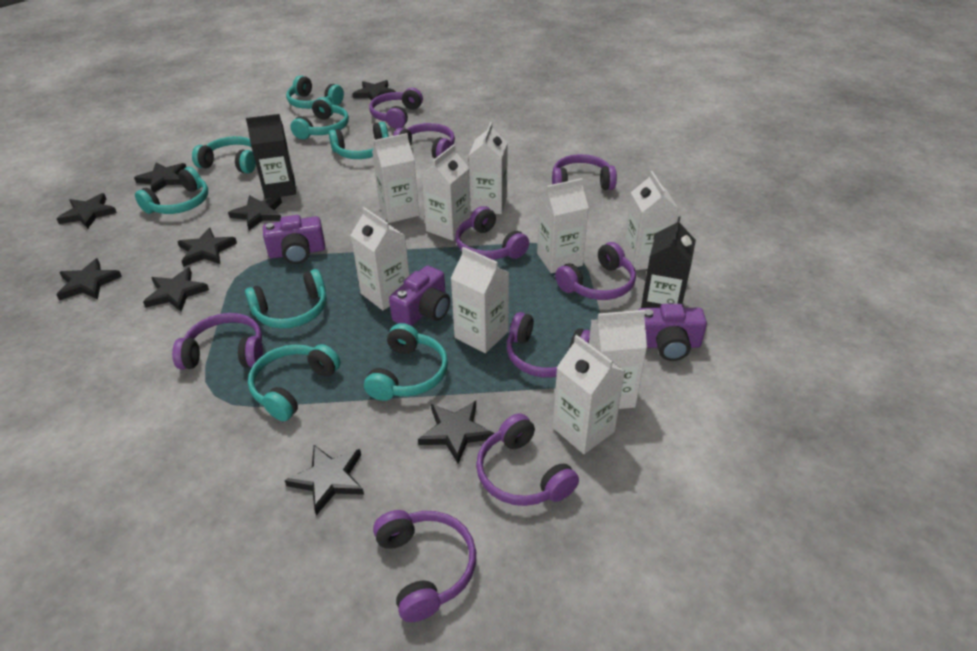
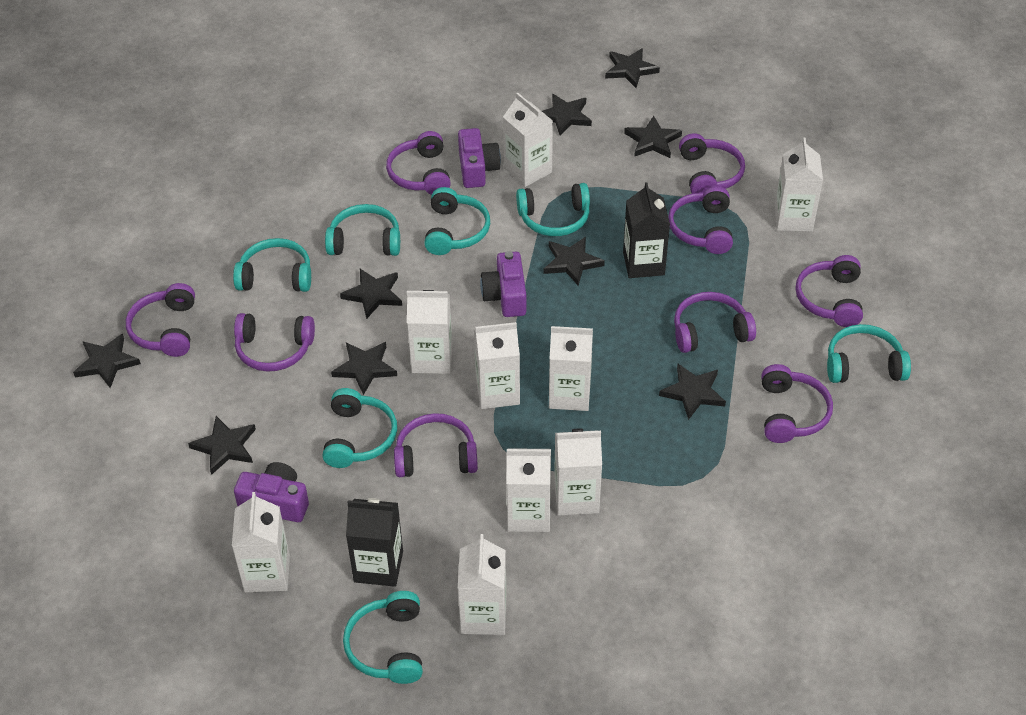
turquoise headphones: 8 -> 7

